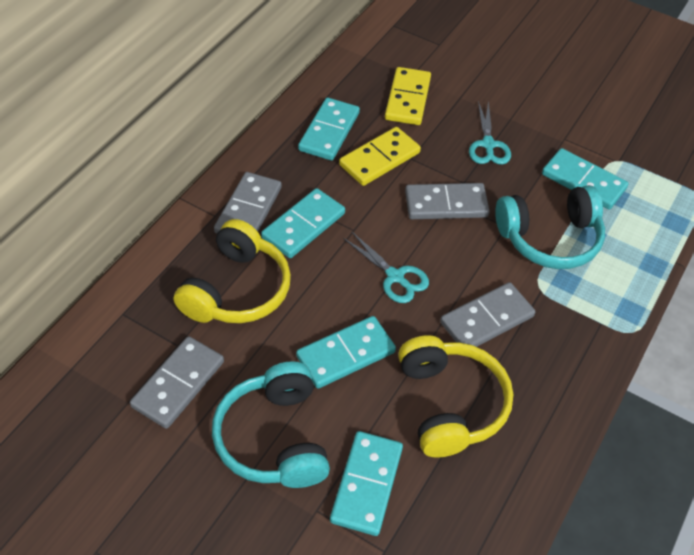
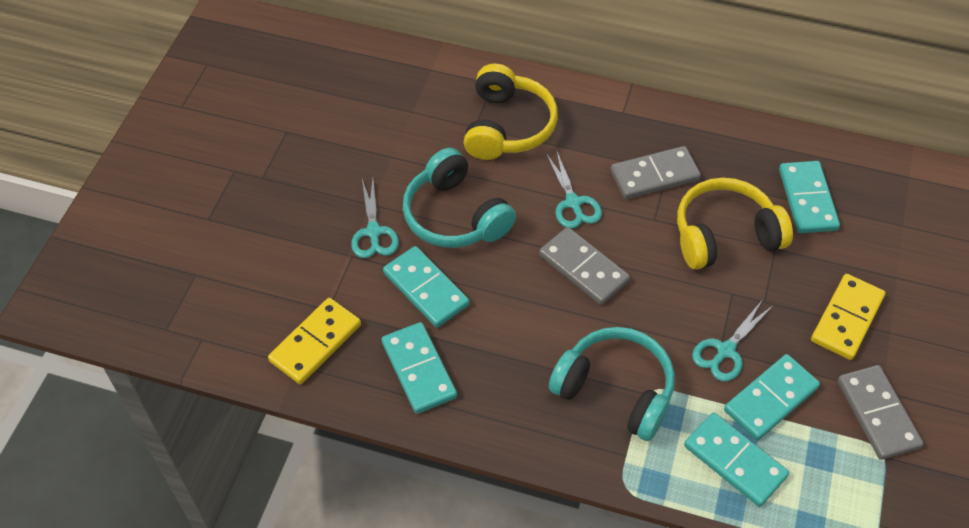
grey domino: 4 -> 3
turquoise scissors: 2 -> 3

